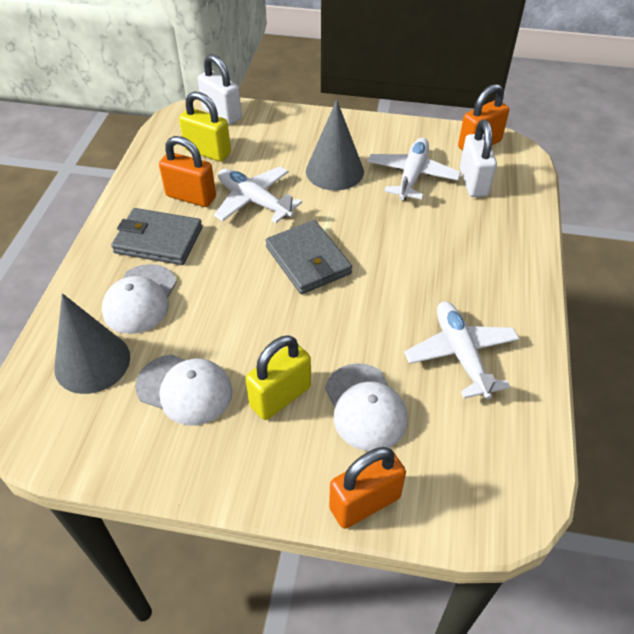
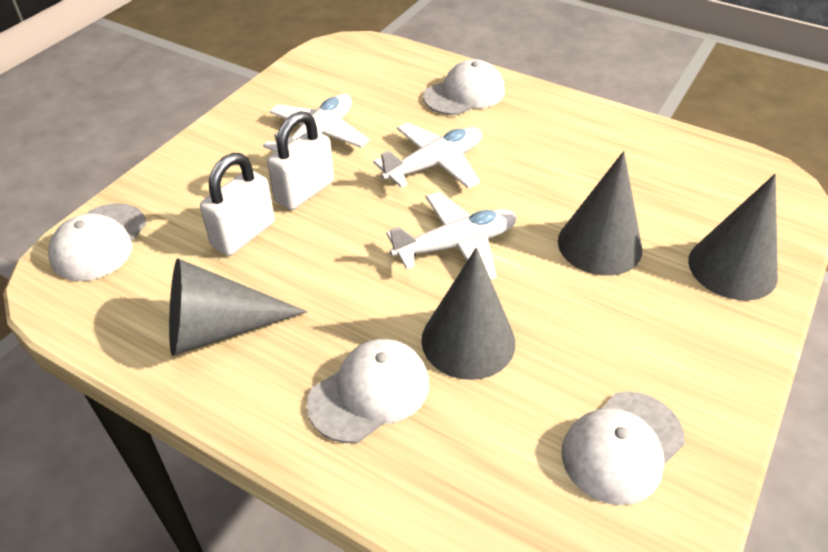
grey cone: 2 -> 4
grey wallet: 2 -> 0
orange padlock: 3 -> 0
white cap: 3 -> 4
yellow padlock: 2 -> 0

